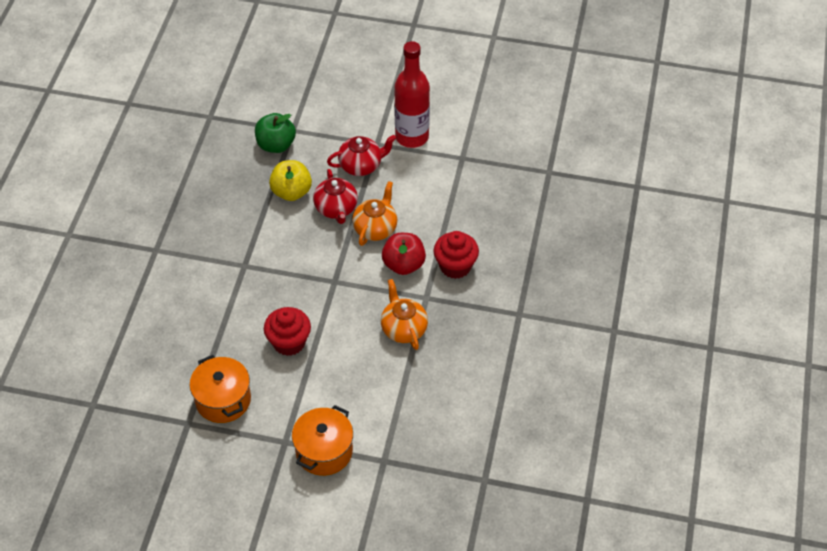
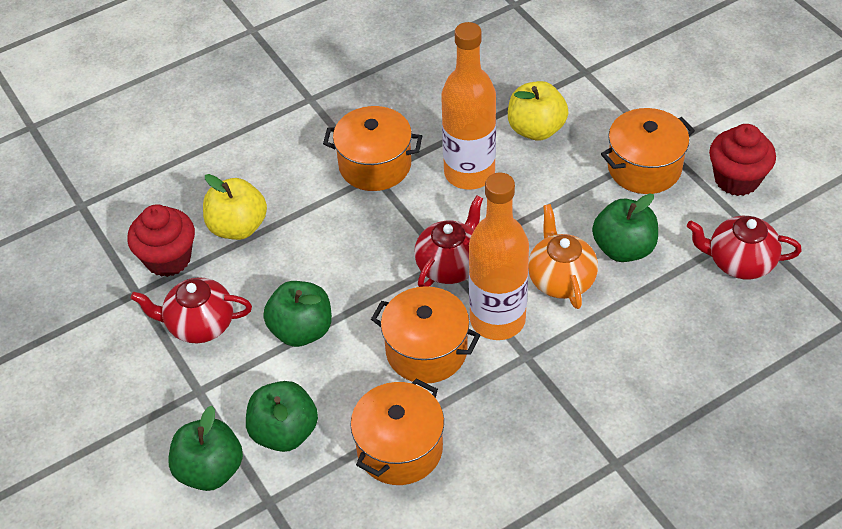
green apple: 1 -> 4
orange bottle: 0 -> 2
orange pot: 2 -> 4
orange teapot: 2 -> 1
red apple: 1 -> 0
red bottle: 1 -> 0
red teapot: 2 -> 3
yellow apple: 1 -> 2

